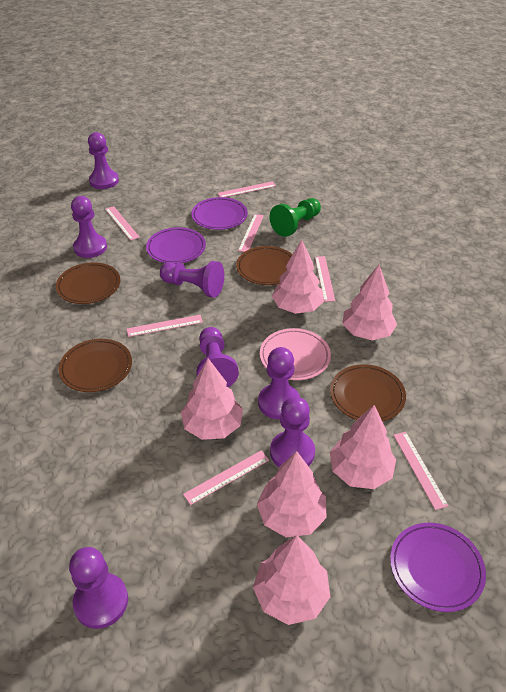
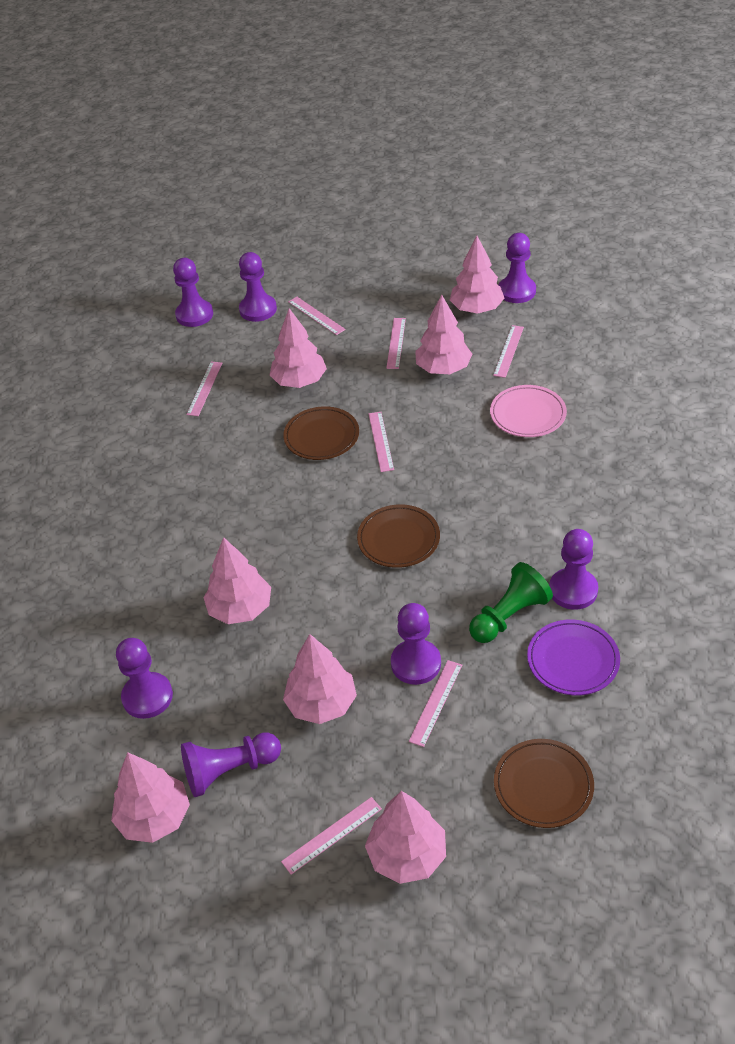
brown plate: 4 -> 3
pink tree: 6 -> 7
purple plate: 3 -> 1

